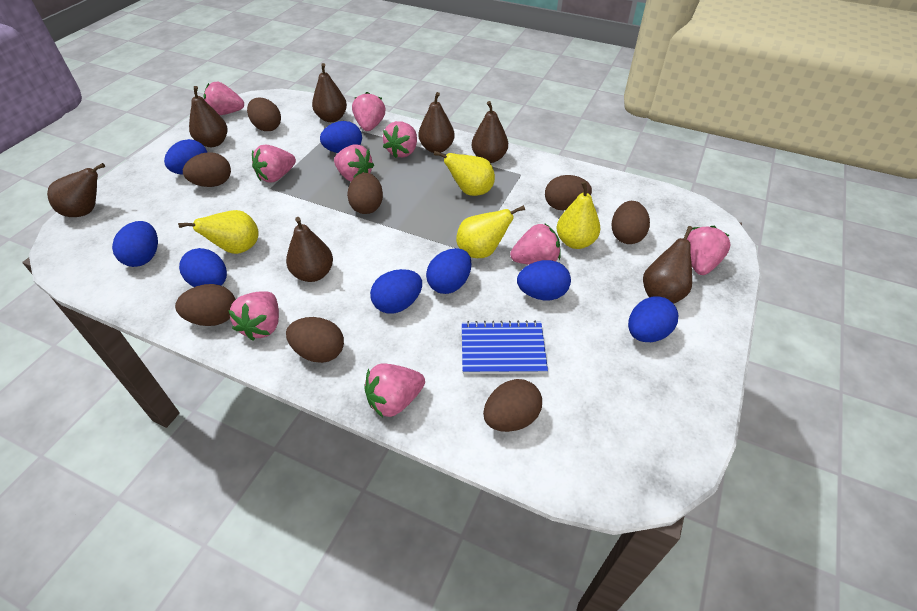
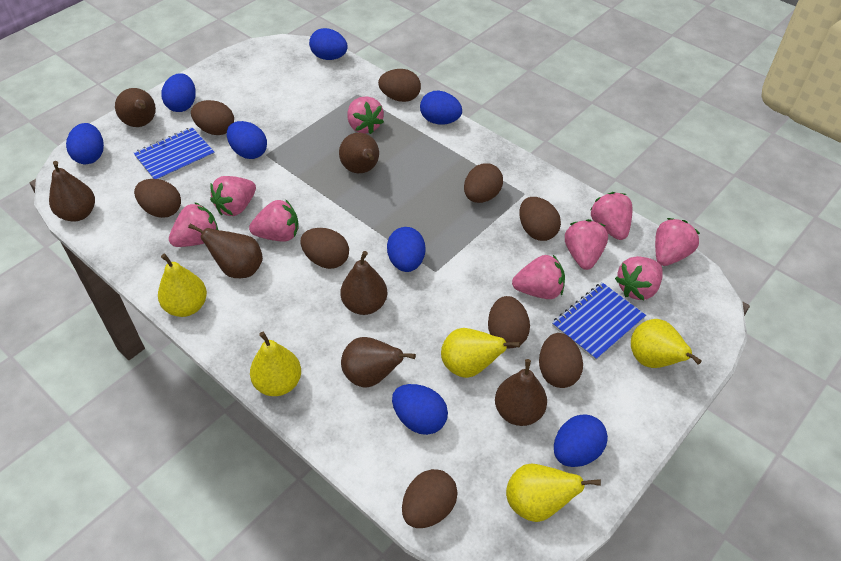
blue notebook: 1 -> 2
brown egg: 8 -> 9
yellow pear: 4 -> 5

